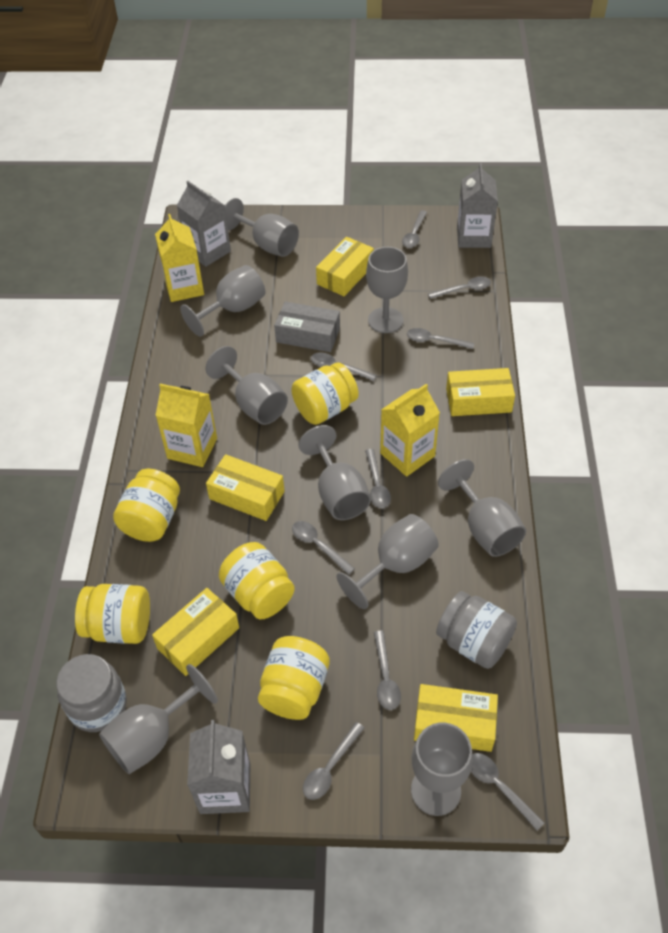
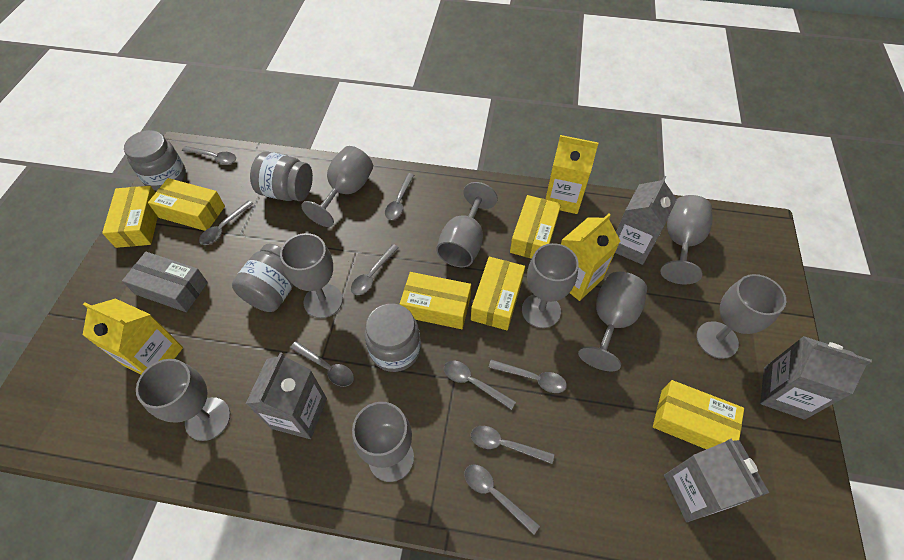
grey carton: 3 -> 4
grey jar: 2 -> 4
yellow box: 5 -> 6
yellow jar: 5 -> 0

